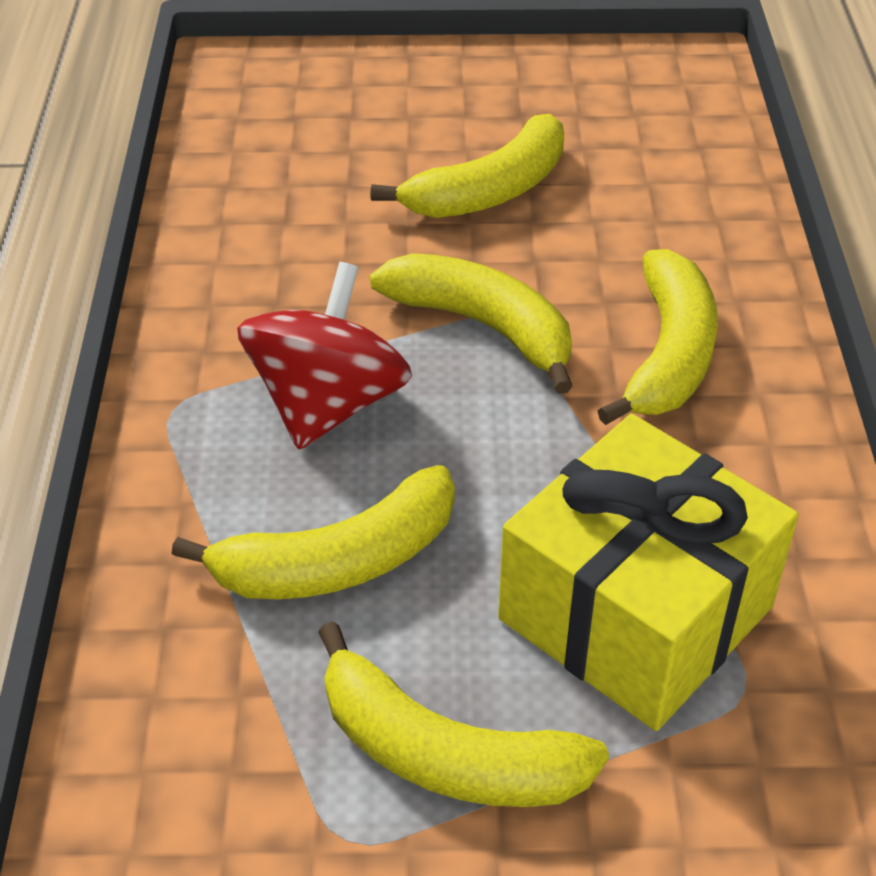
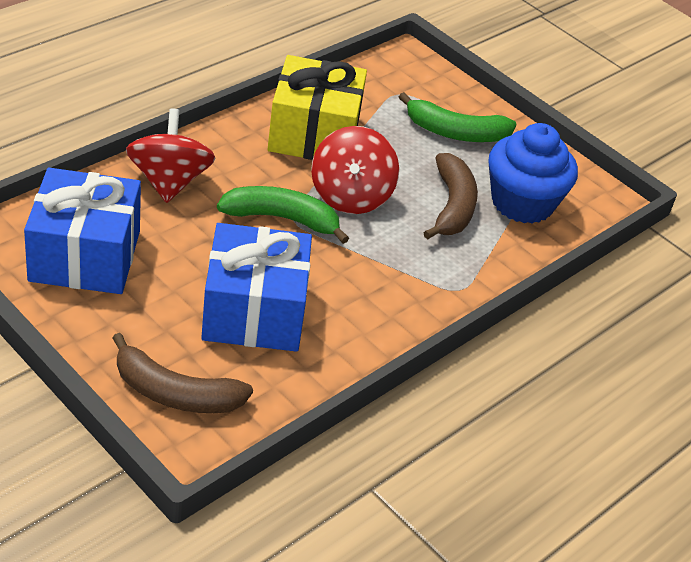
blue cupcake: 0 -> 1
blue gift: 0 -> 2
brown banana: 0 -> 2
green banana: 0 -> 2
red spinning top: 1 -> 2
yellow banana: 5 -> 0

